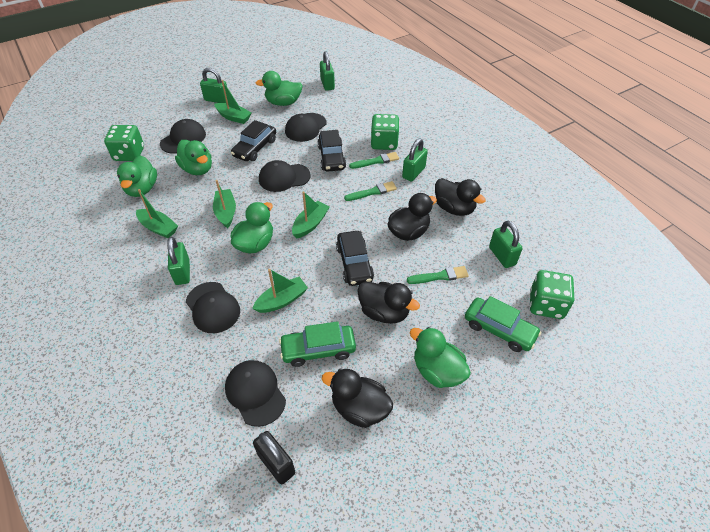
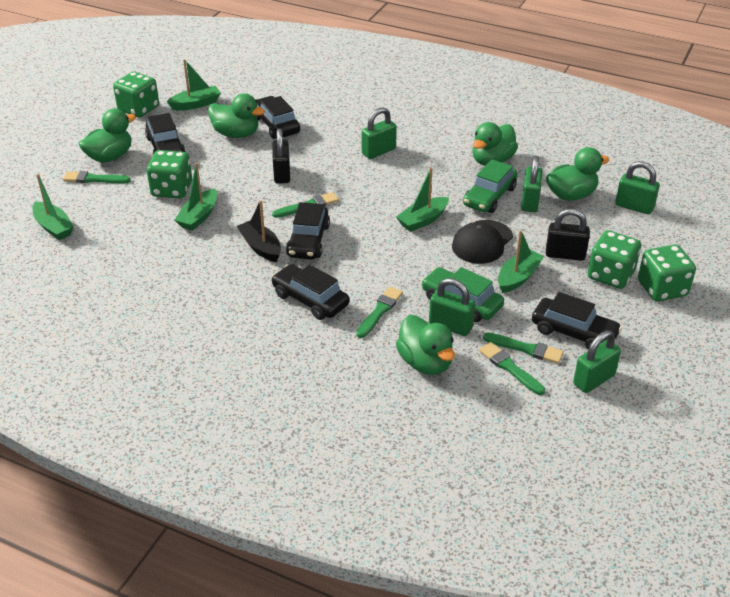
black boat: 0 -> 1
black cap: 5 -> 1
black car: 3 -> 5
black duck: 4 -> 0
black padlock: 1 -> 2
green brush: 3 -> 5
green dice: 3 -> 4

